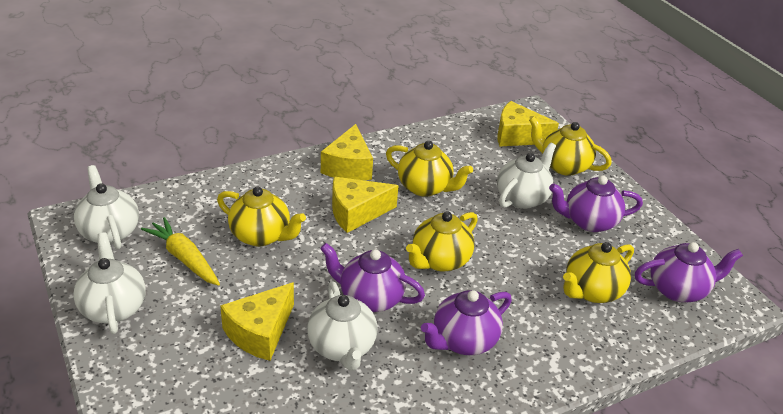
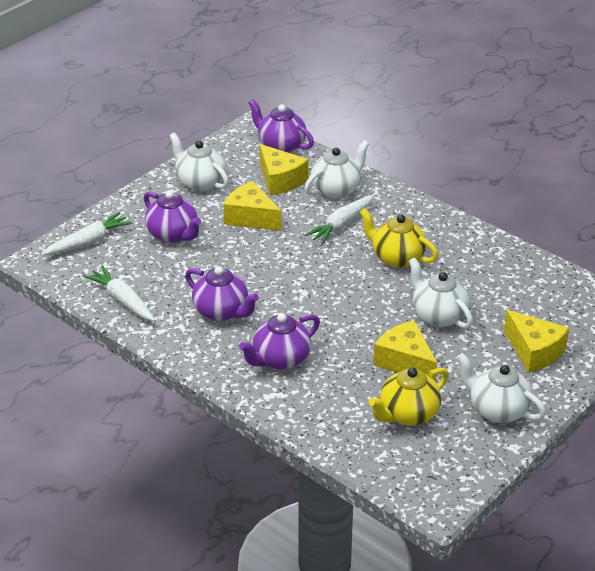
white carrot: 0 -> 3
yellow carrot: 1 -> 0
yellow teapot: 5 -> 2

